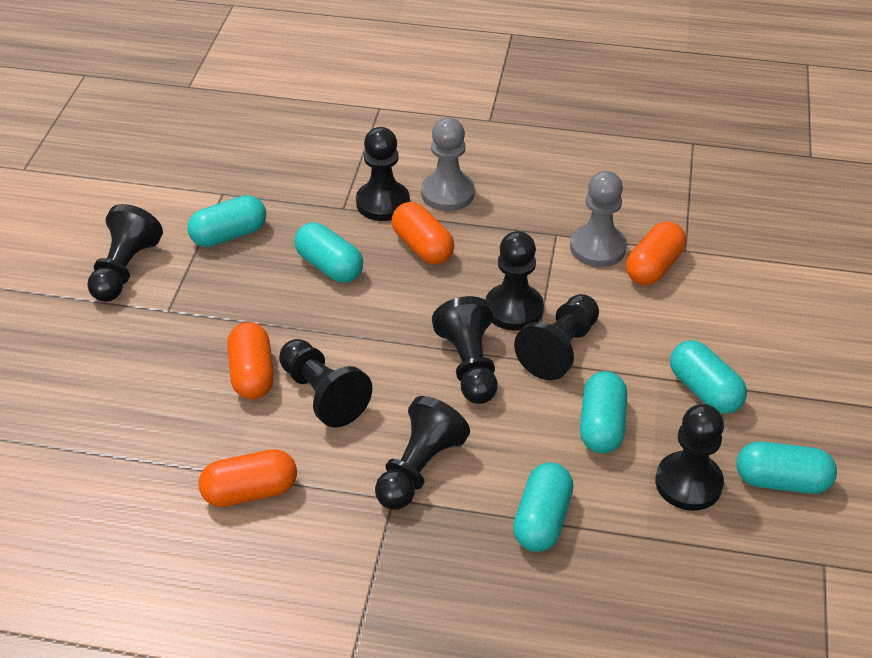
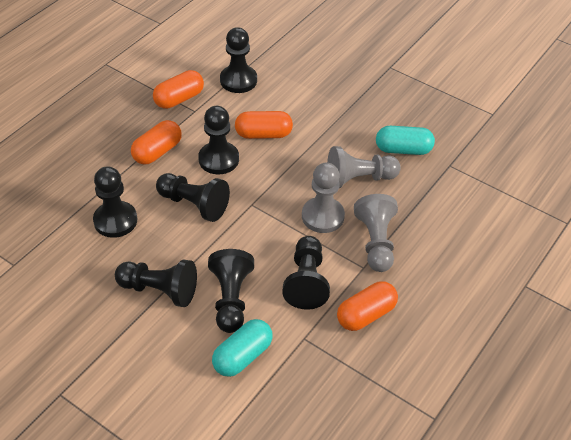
black pawn: 8 -> 7
grey pawn: 2 -> 3
turquoise capsule: 6 -> 2

